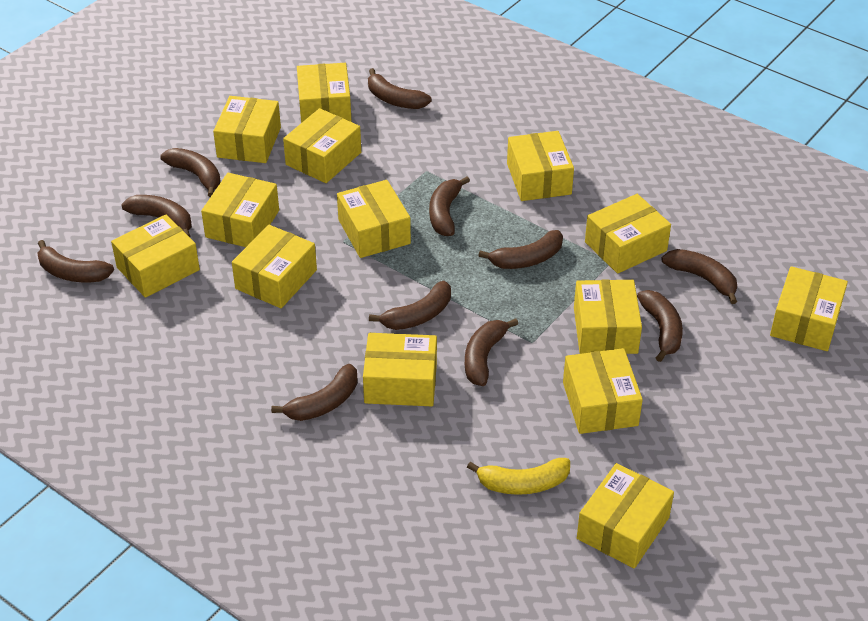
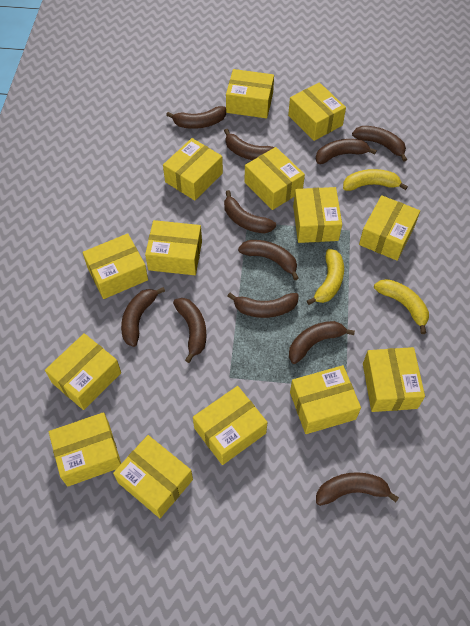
yellow banana: 1 -> 3

